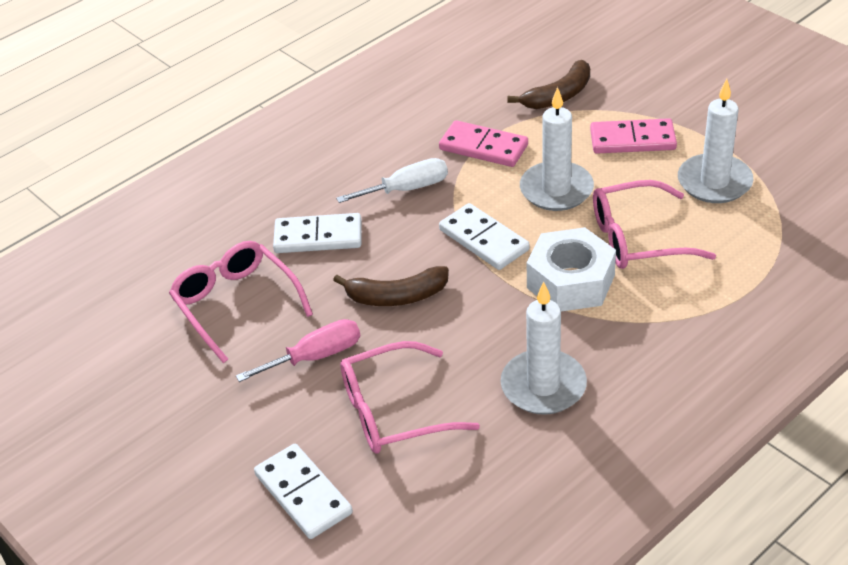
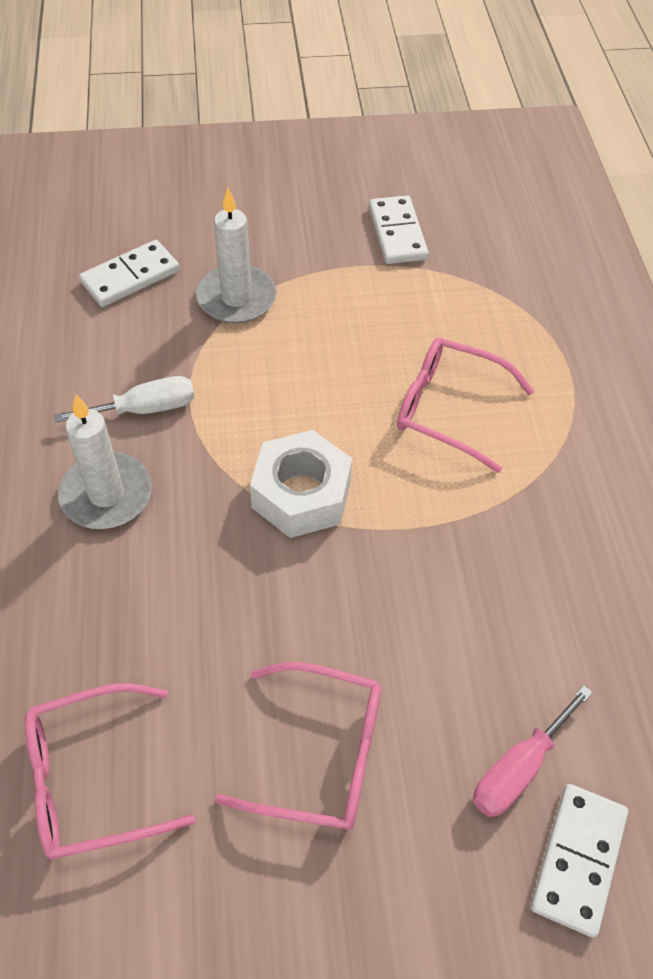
brown banana: 2 -> 0
pink domino: 2 -> 0
white candle: 3 -> 2

